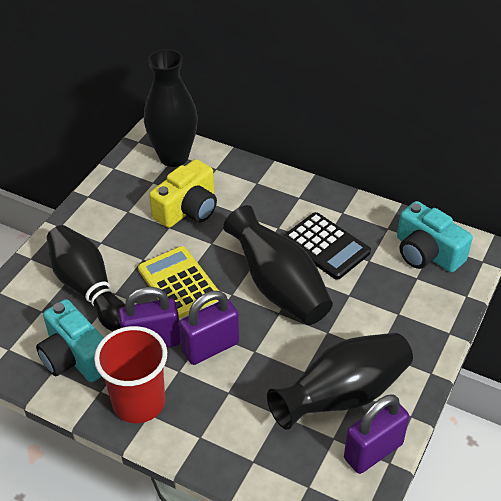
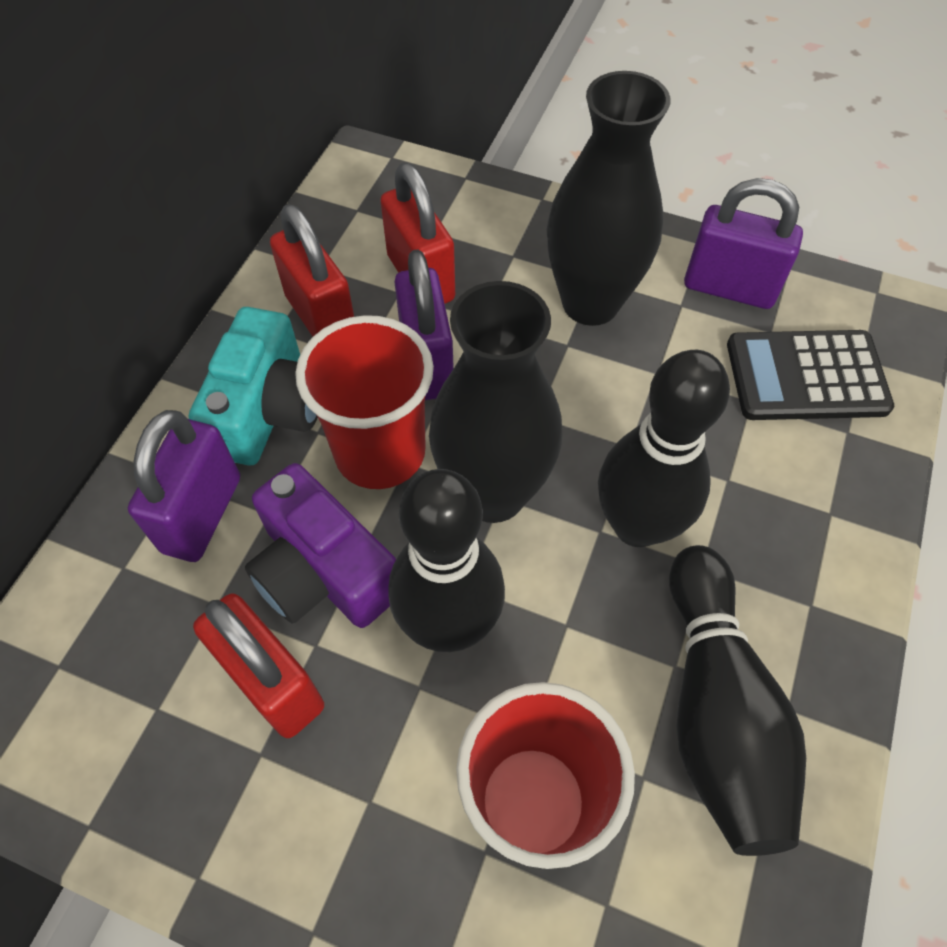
black bowling pin: 1 -> 3
black vase: 3 -> 2
purple camera: 0 -> 1
red cup: 1 -> 2
red padlock: 0 -> 3
turquoise camera: 2 -> 1
yellow calculator: 1 -> 0
yellow camera: 1 -> 0

